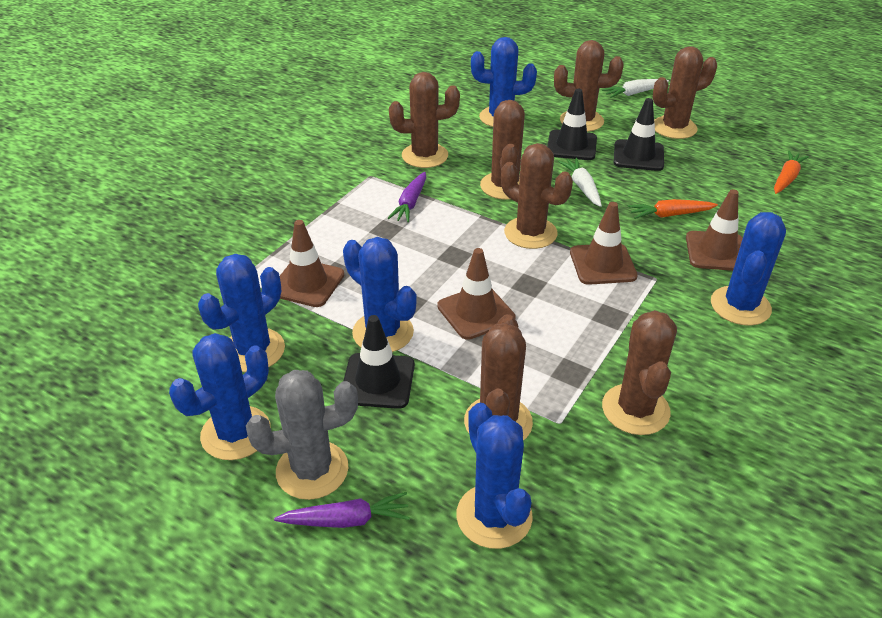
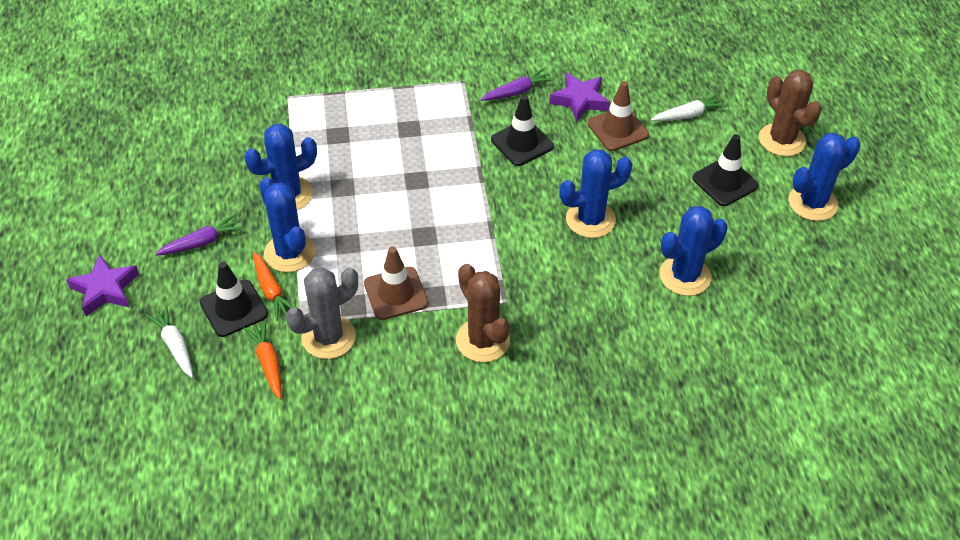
blue cactus: 6 -> 5
brown cactus: 7 -> 2
brown traffic cone: 4 -> 2
purple star: 0 -> 2

